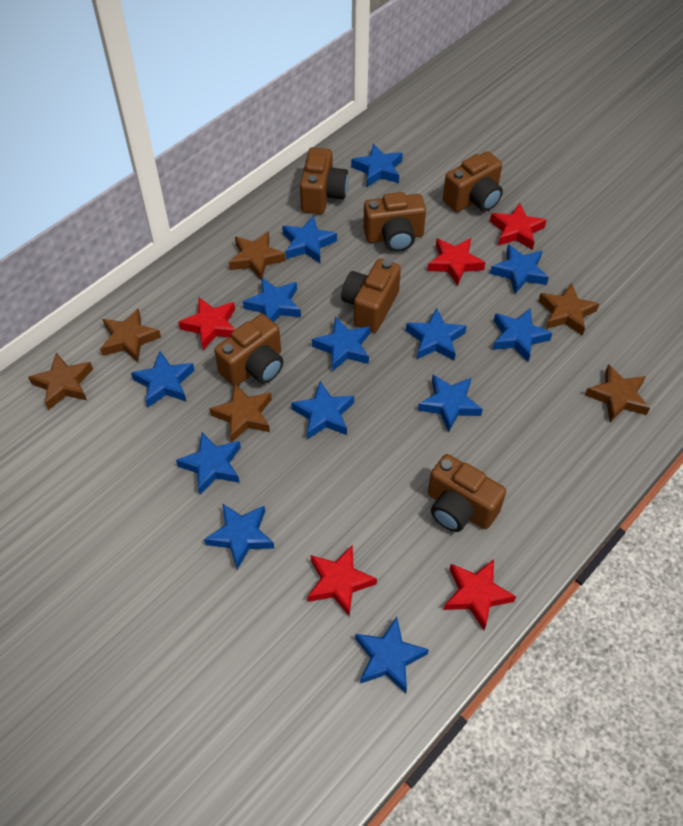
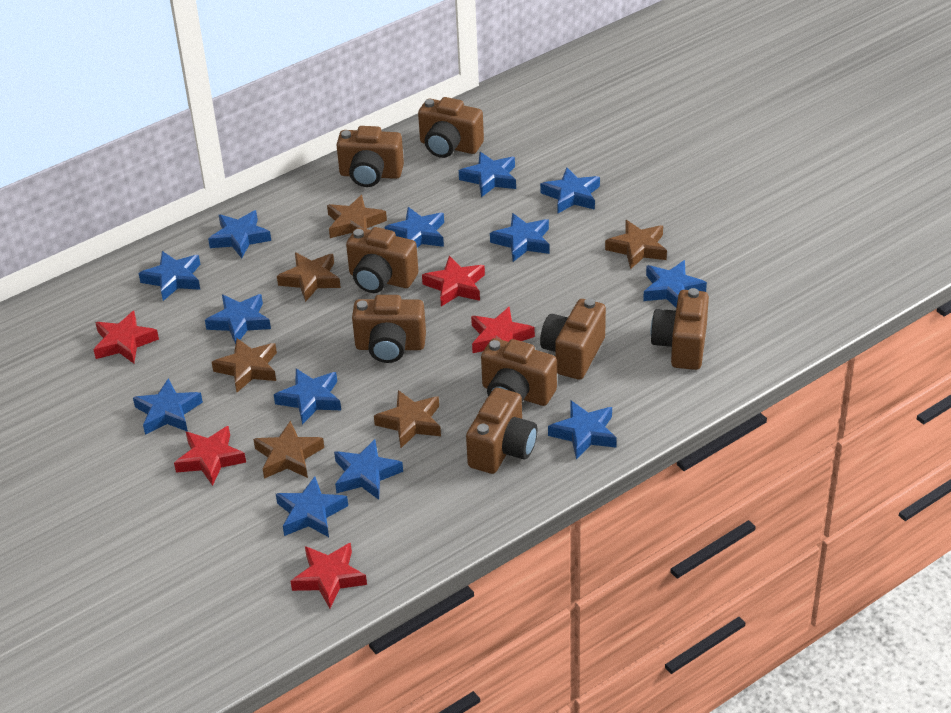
brown camera: 6 -> 8

